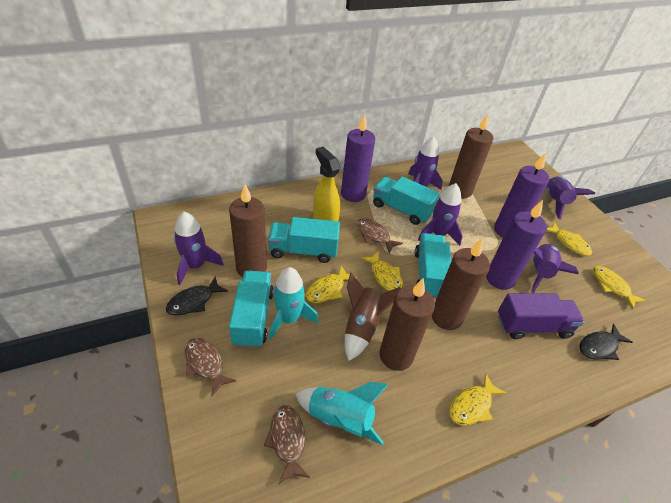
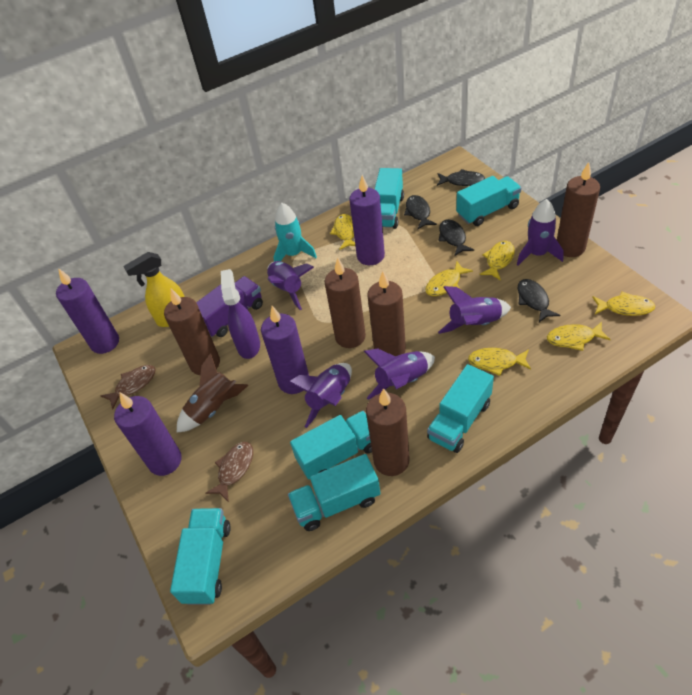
black fish: 2 -> 4
brown candle: 4 -> 5
brown fish: 3 -> 2
purple candle: 3 -> 4
purple spray bottle: 0 -> 1
turquoise rocket: 2 -> 1
turquoise truck: 4 -> 6
yellow fish: 5 -> 6

